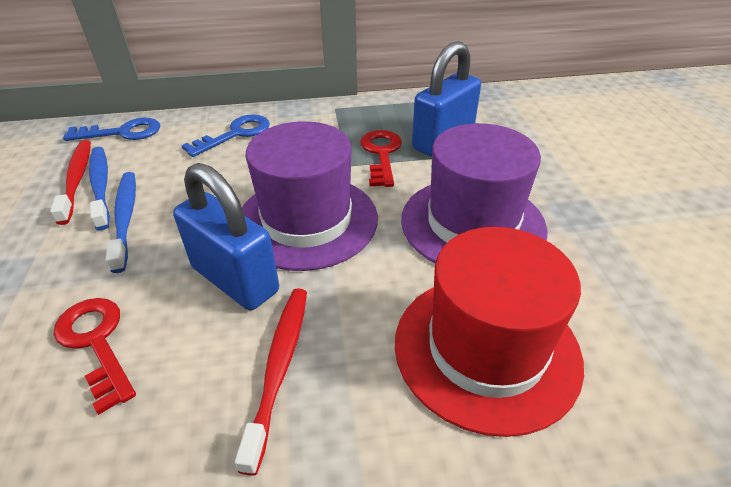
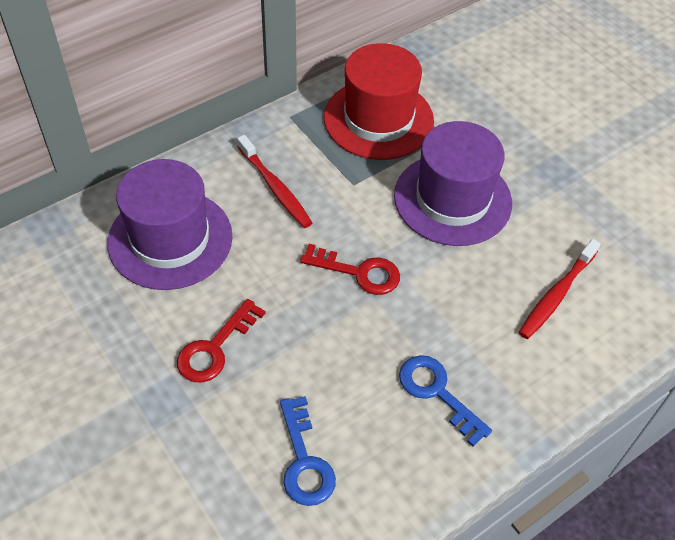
blue padlock: 2 -> 0
blue toothbrush: 2 -> 0

